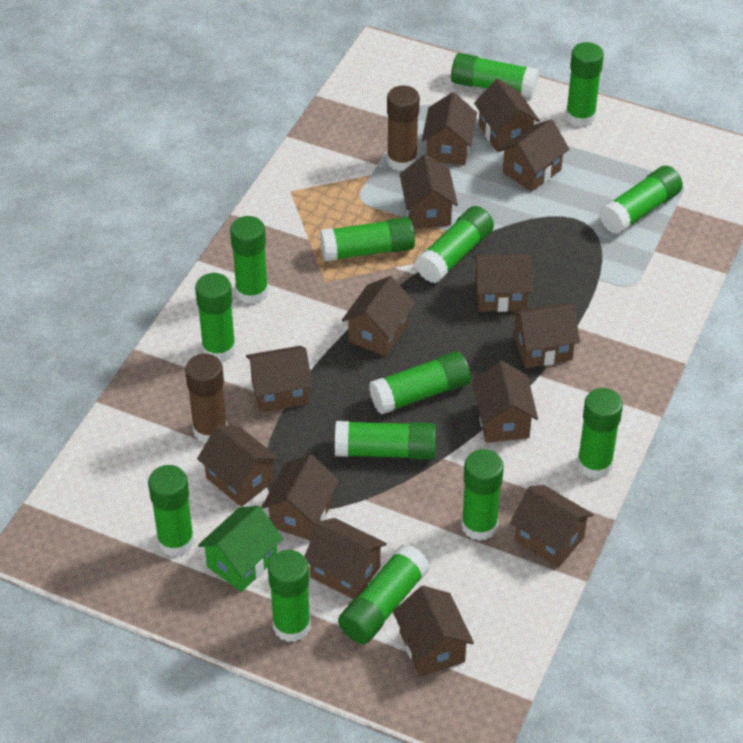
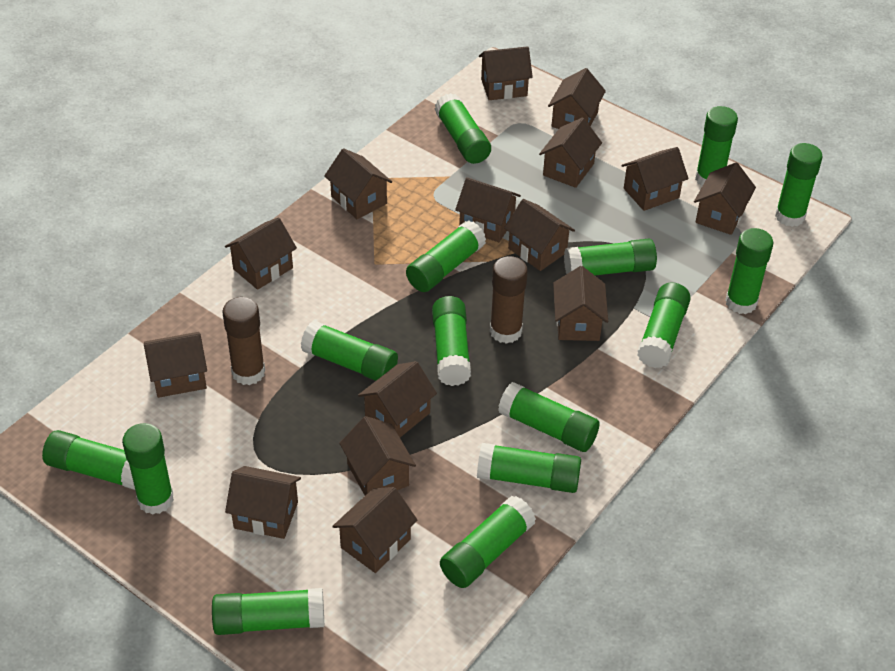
brown house: 14 -> 15
green glue stick: 14 -> 15
green house: 1 -> 0

